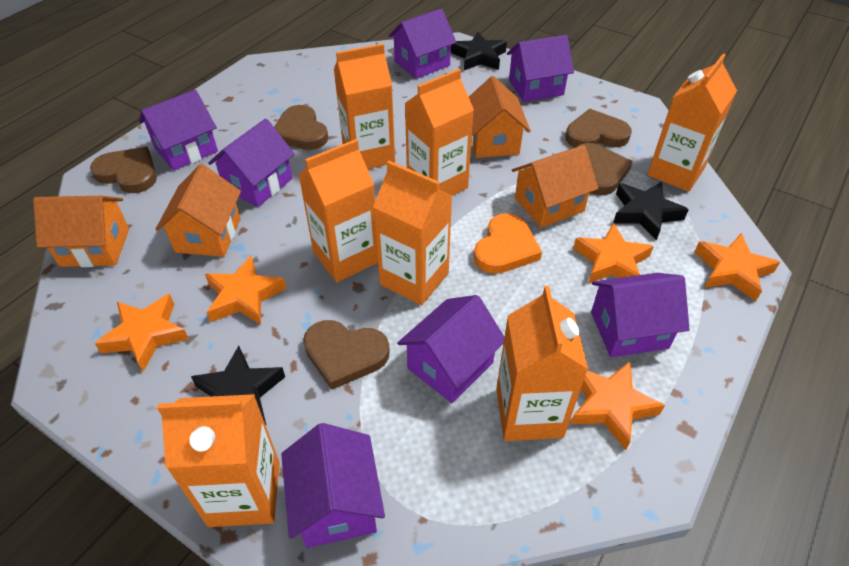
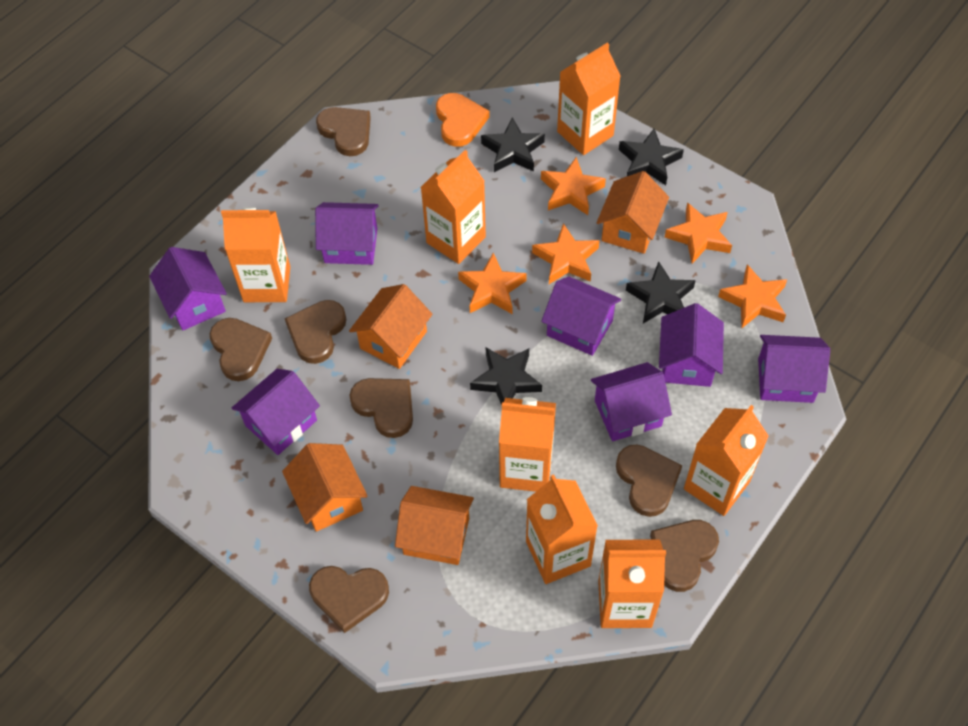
black star: 3 -> 4
brown heart: 5 -> 7

